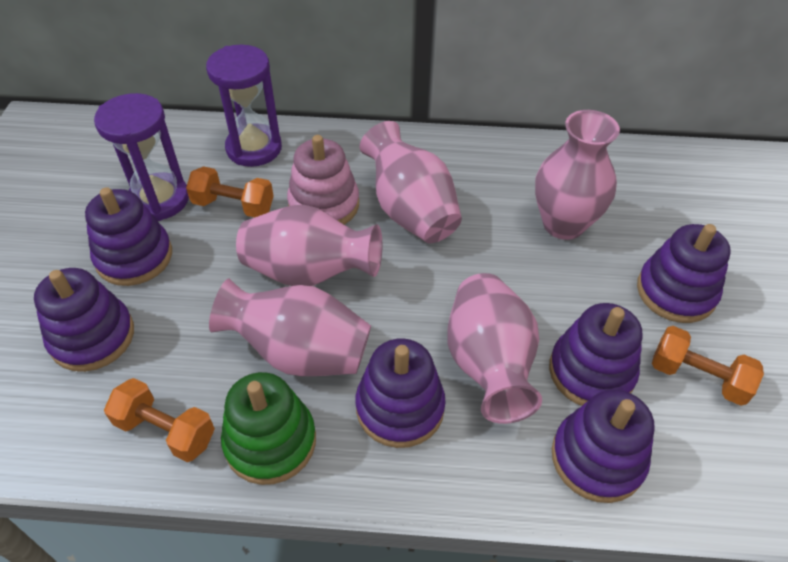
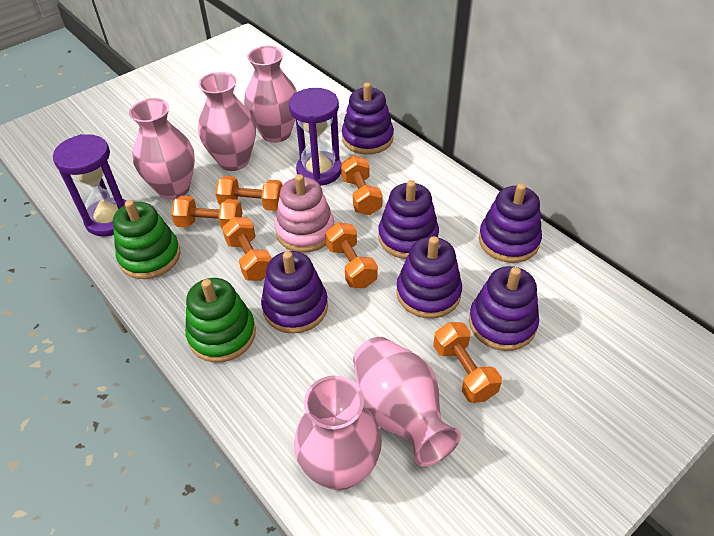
green stacking toy: 1 -> 2
orange dumbbell: 3 -> 6

